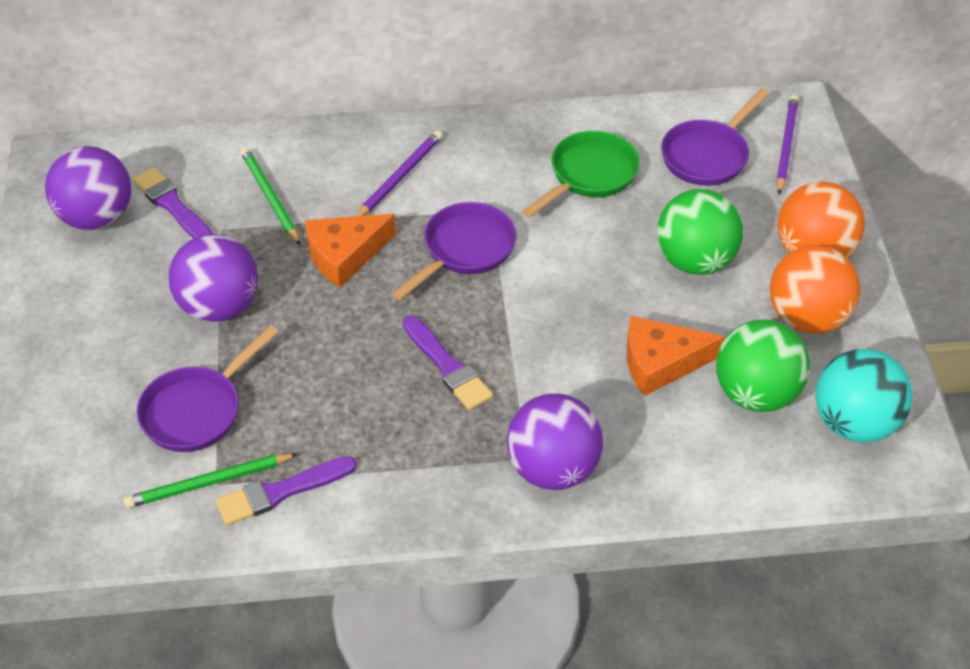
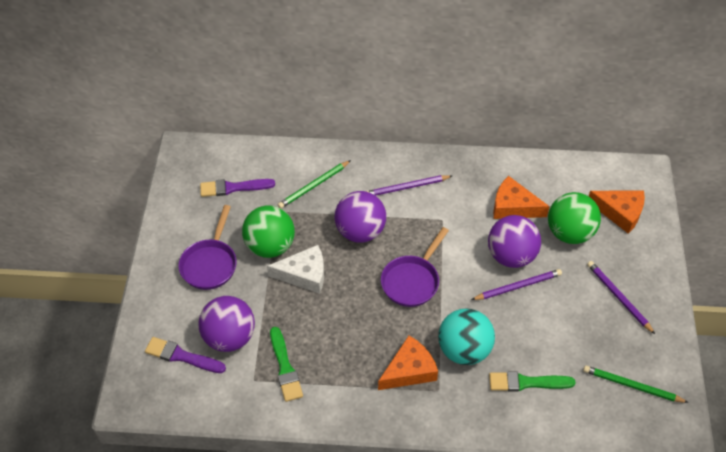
green brush: 0 -> 2
green pan: 1 -> 0
orange ball: 2 -> 0
orange cheese: 2 -> 3
purple brush: 3 -> 2
purple pan: 3 -> 2
purple pencil: 2 -> 3
white cheese: 0 -> 1

